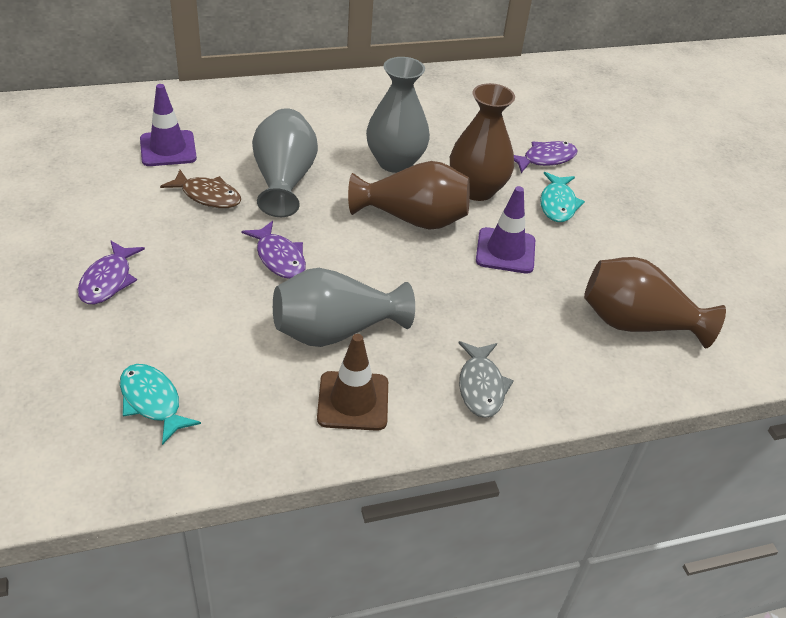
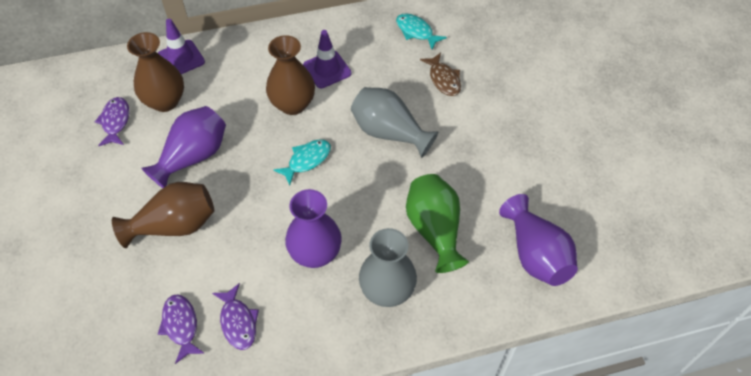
brown traffic cone: 1 -> 0
green vase: 0 -> 1
grey fish: 1 -> 0
grey vase: 3 -> 2
purple vase: 0 -> 3

